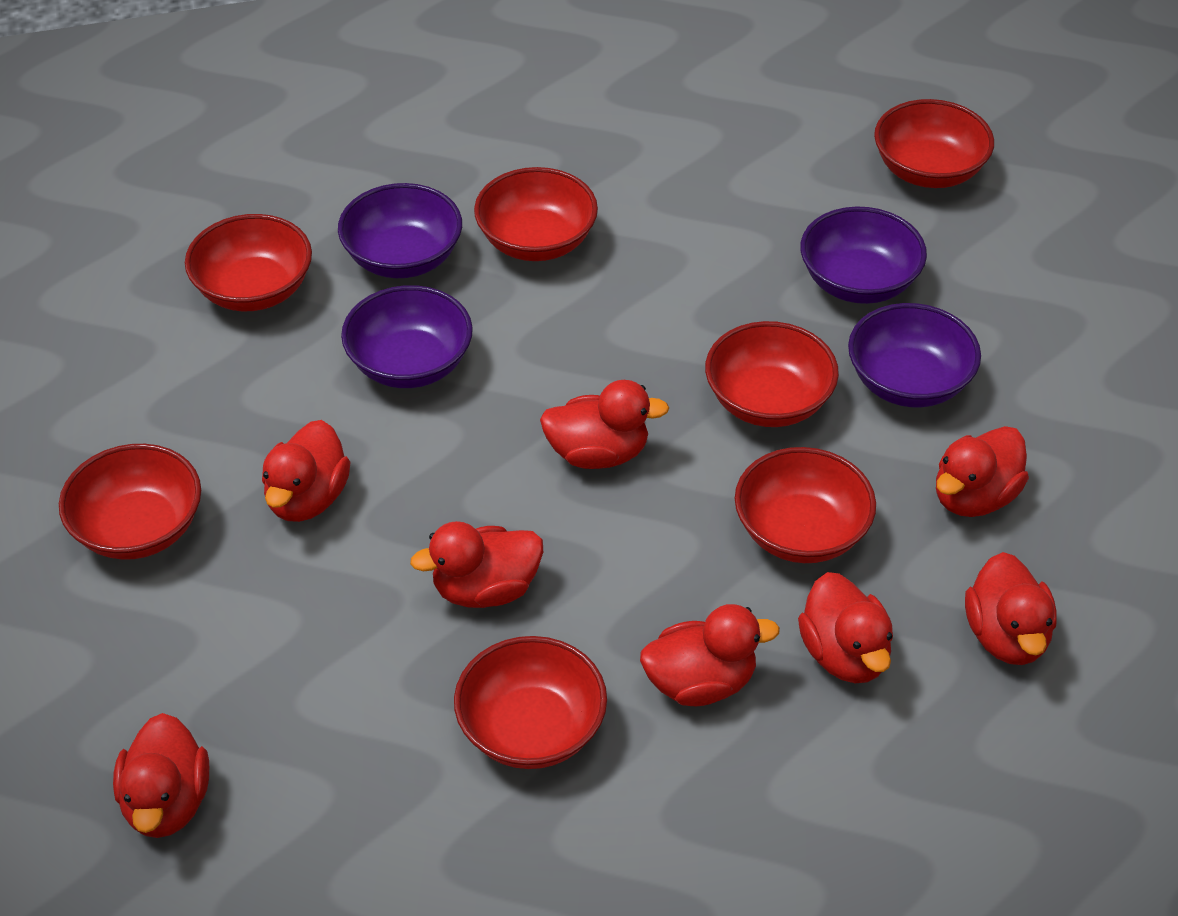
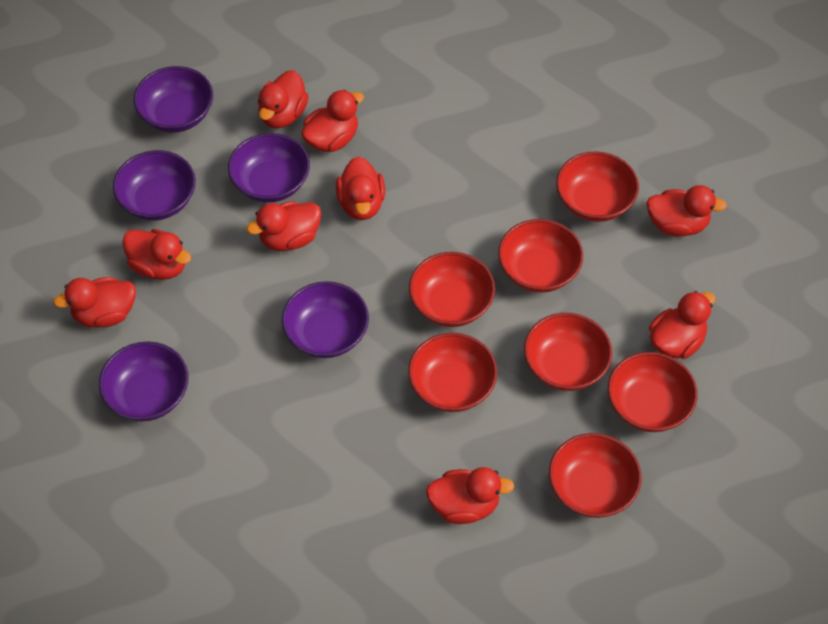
purple bowl: 4 -> 5
red duck: 8 -> 9

